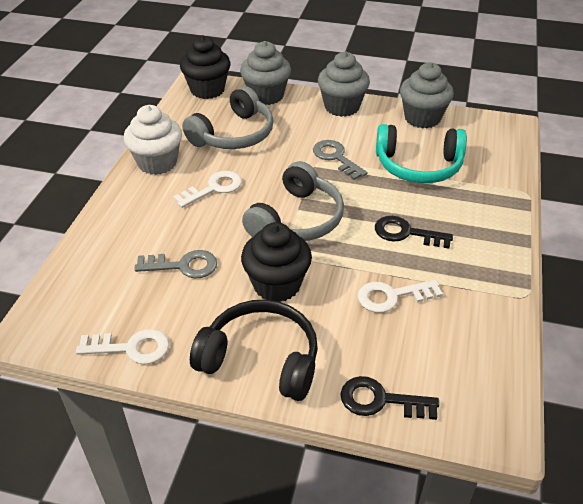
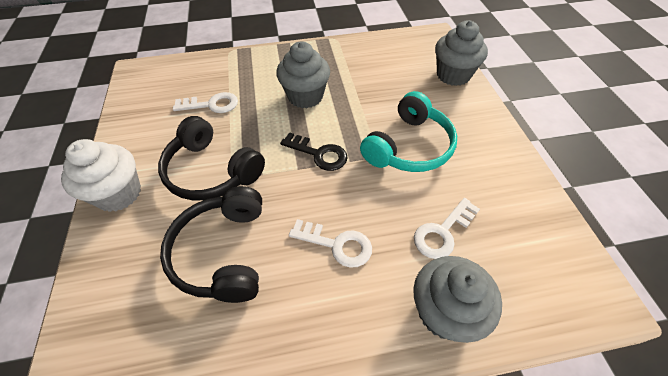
black cupcake: 2 -> 0
black headphones: 1 -> 2
black key: 2 -> 1
grey headphones: 2 -> 0
grey key: 2 -> 0

